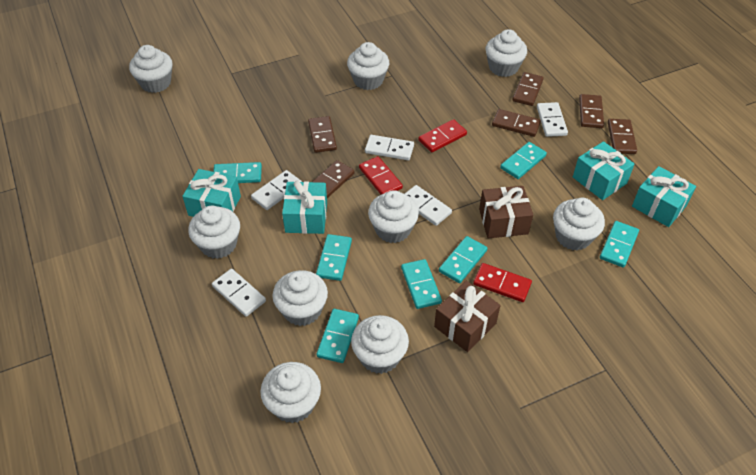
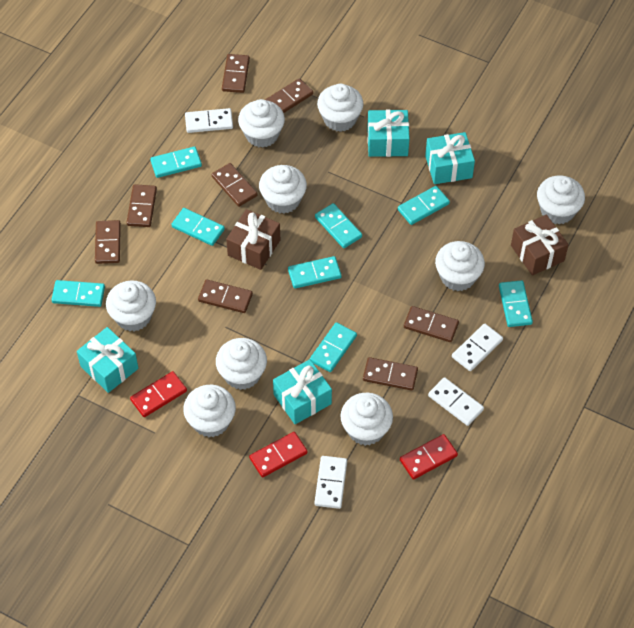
brown domino: 6 -> 8
turquoise domino: 7 -> 8
white domino: 5 -> 4

